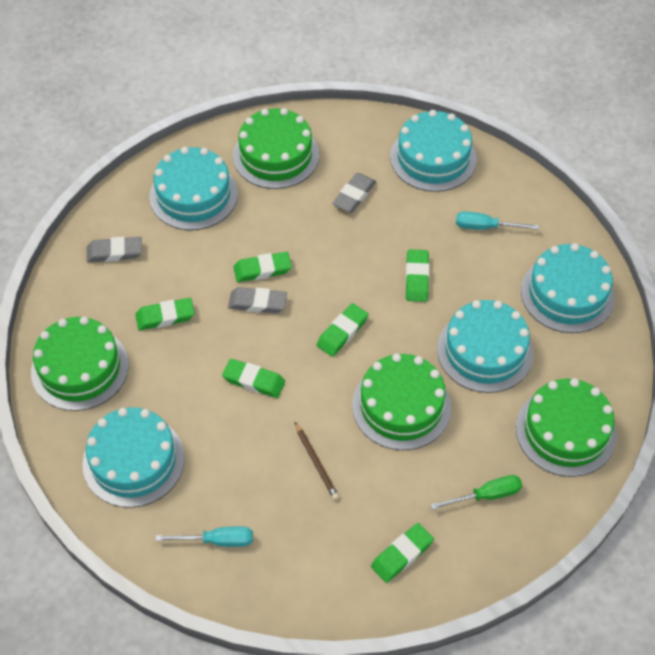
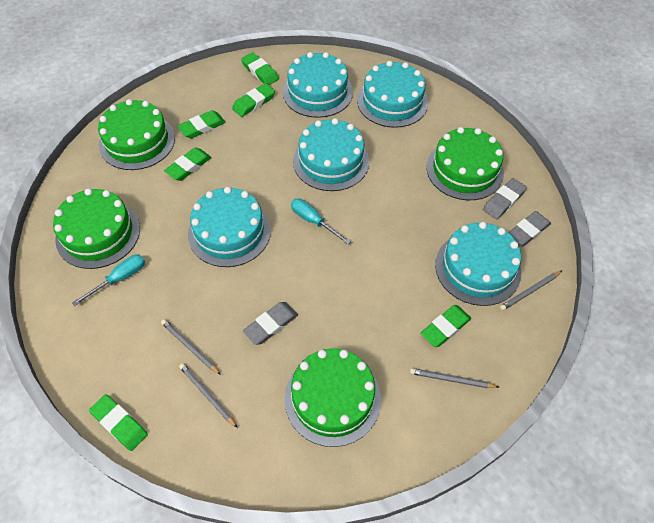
brown pencil: 1 -> 0
green screwdriver: 1 -> 0
grey pencil: 0 -> 4

